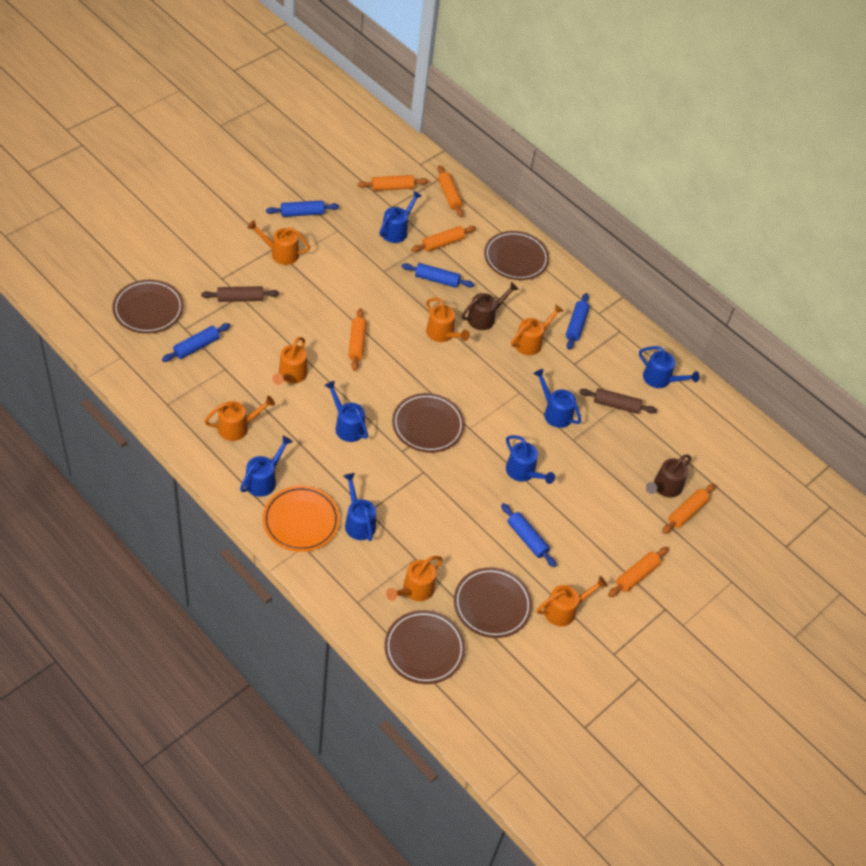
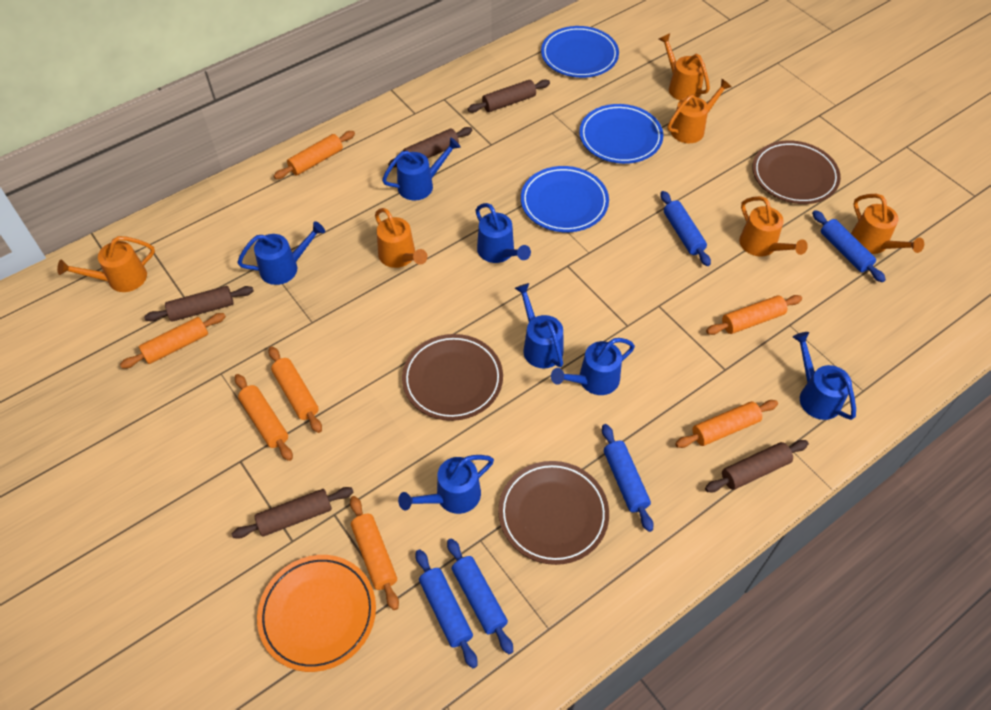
blue plate: 0 -> 3
brown plate: 5 -> 3
brown rolling pin: 2 -> 5
brown watering can: 2 -> 0
orange rolling pin: 6 -> 7
orange watering can: 7 -> 6

